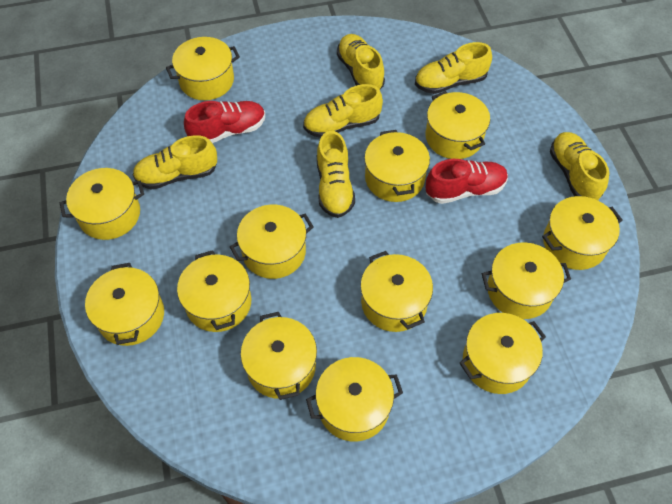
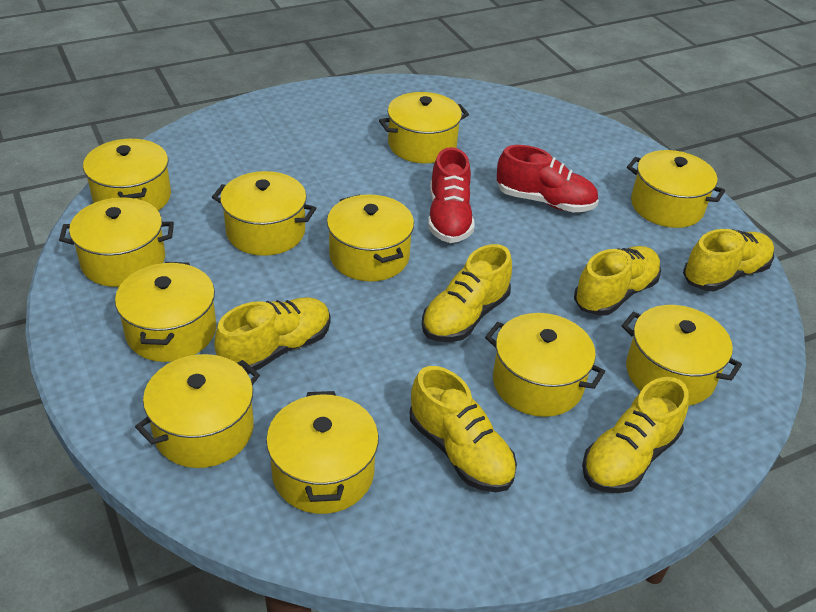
yellow pot: 13 -> 11

